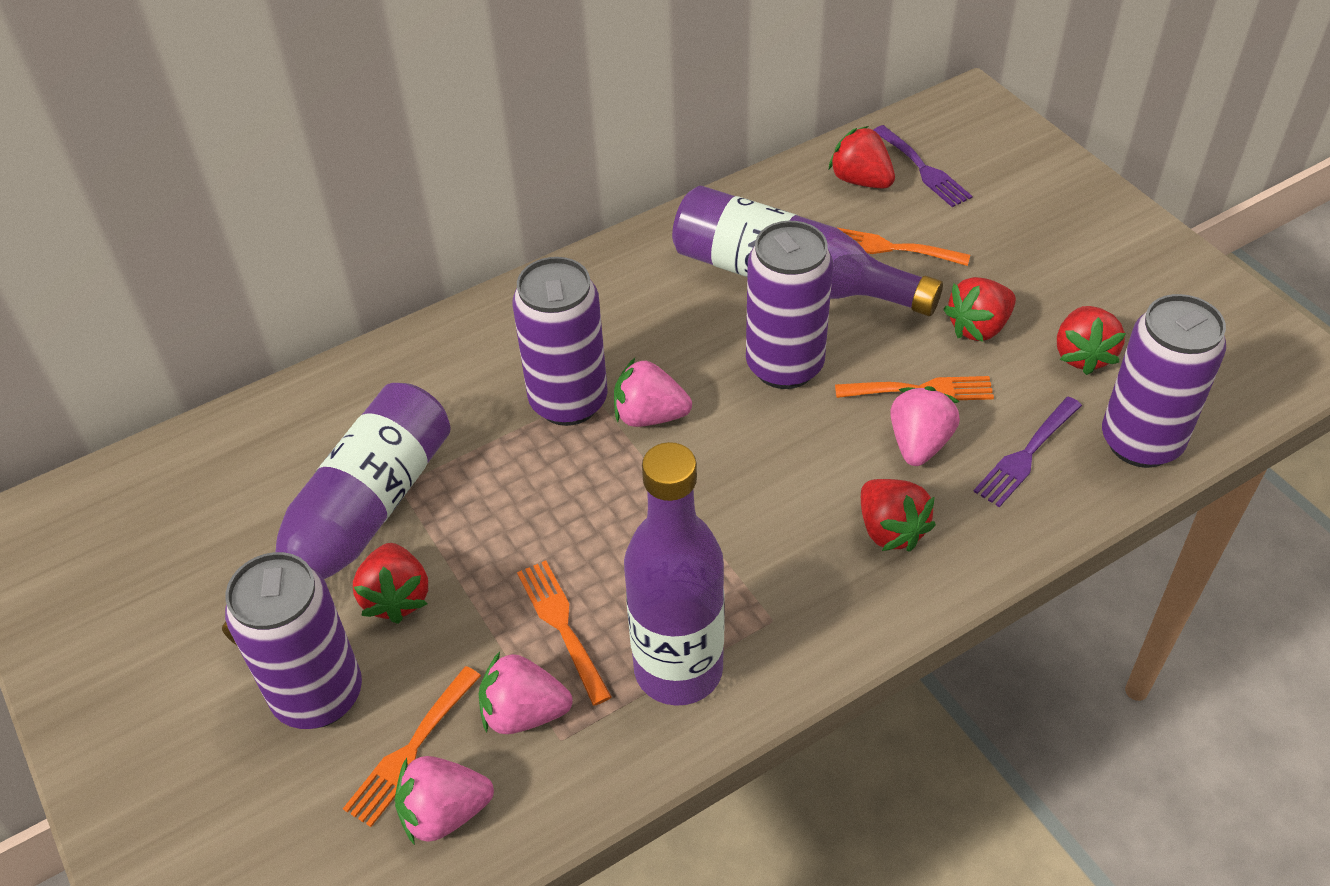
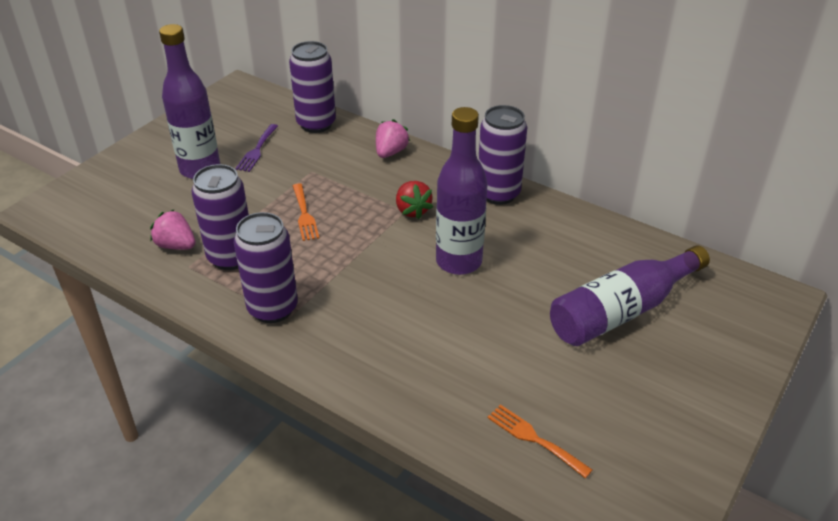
orange fork: 4 -> 2
pink strawberry: 4 -> 2
purple fork: 2 -> 1
red strawberry: 5 -> 1

